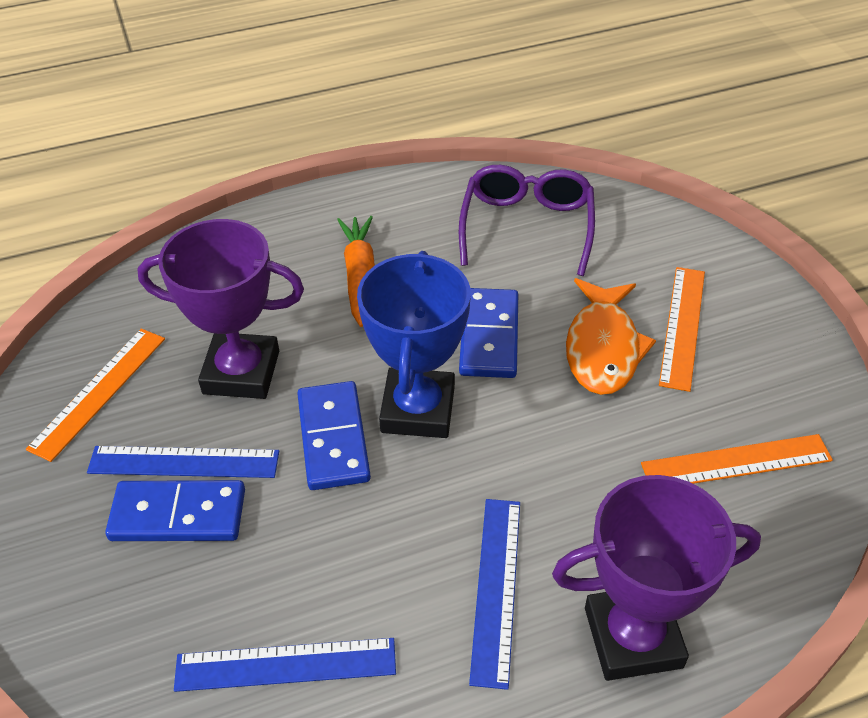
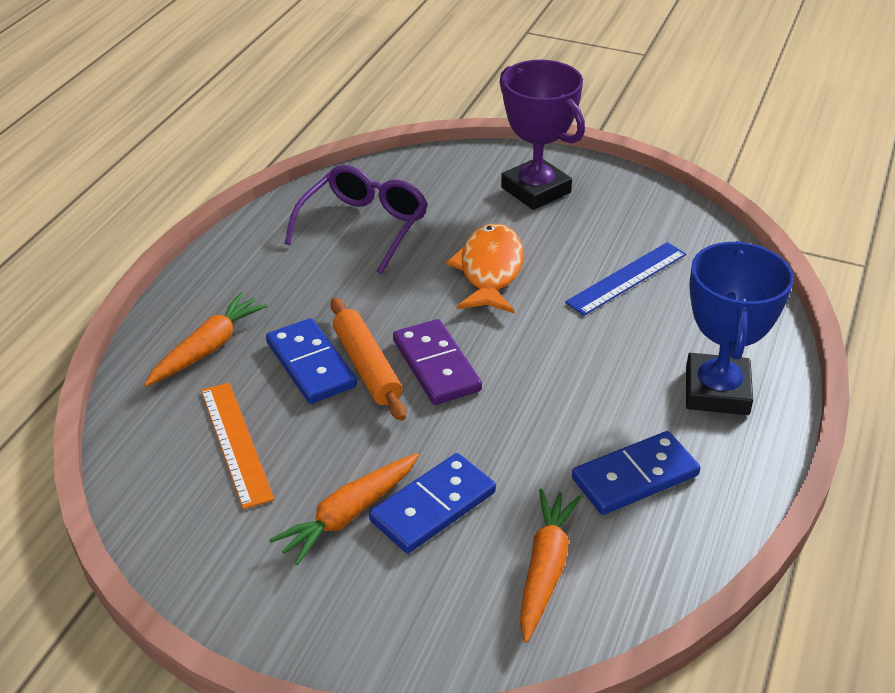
blue ruler: 3 -> 1
orange carrot: 1 -> 3
orange rolling pin: 0 -> 1
orange ruler: 3 -> 1
purple domino: 0 -> 1
purple trophy: 2 -> 1

